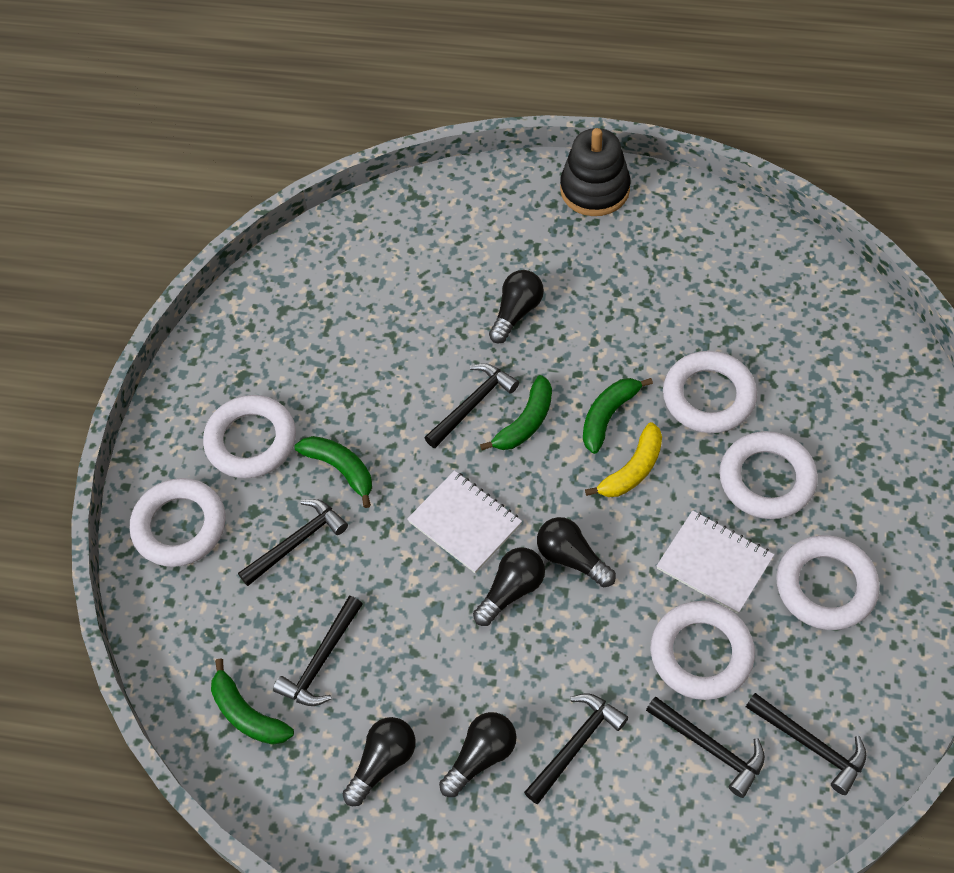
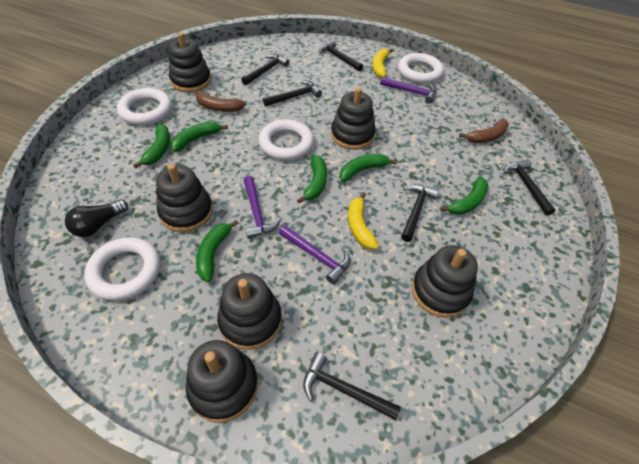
black light bulb: 5 -> 1
black stacking toy: 1 -> 6
brown banana: 0 -> 2
green banana: 4 -> 6
purple hammer: 0 -> 3
white notebook: 2 -> 0
white ring: 6 -> 4
yellow banana: 1 -> 2

